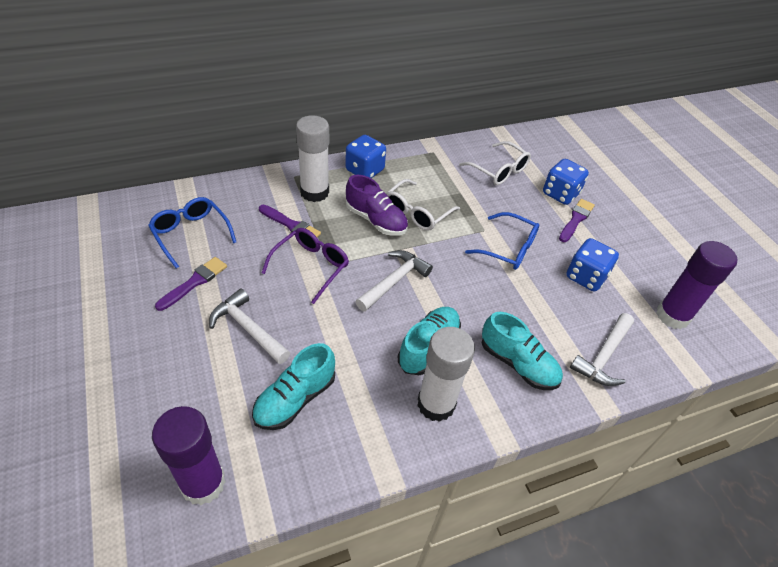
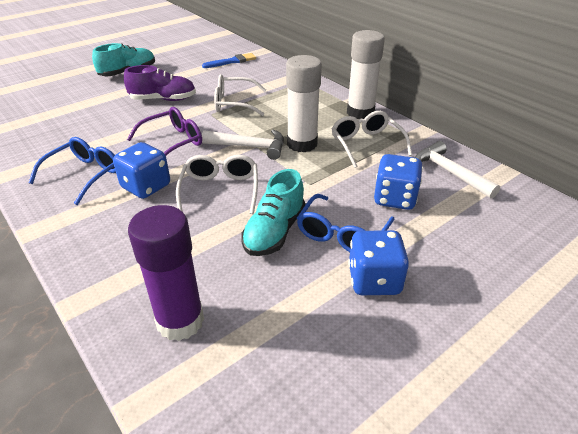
blue brush: 0 -> 1
purple brush: 3 -> 0
purple glue stick: 2 -> 1
turquoise shoe: 3 -> 2
white glasses: 2 -> 3
white hammer: 3 -> 2

